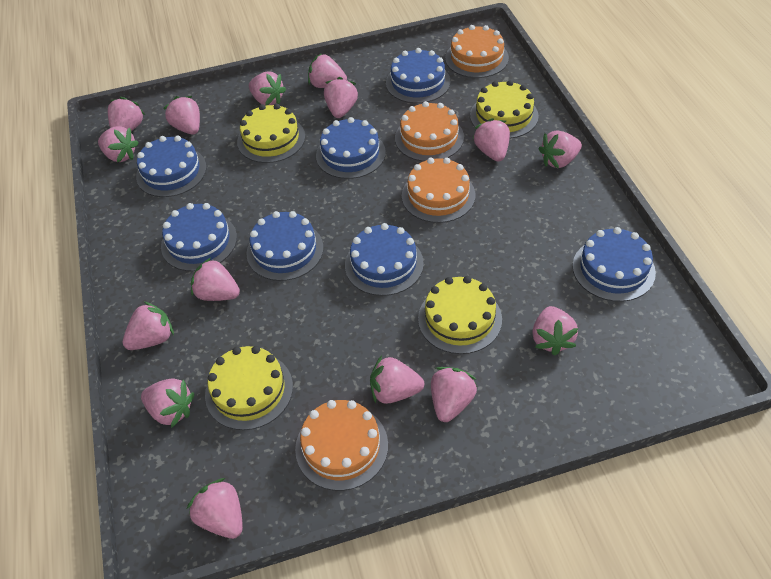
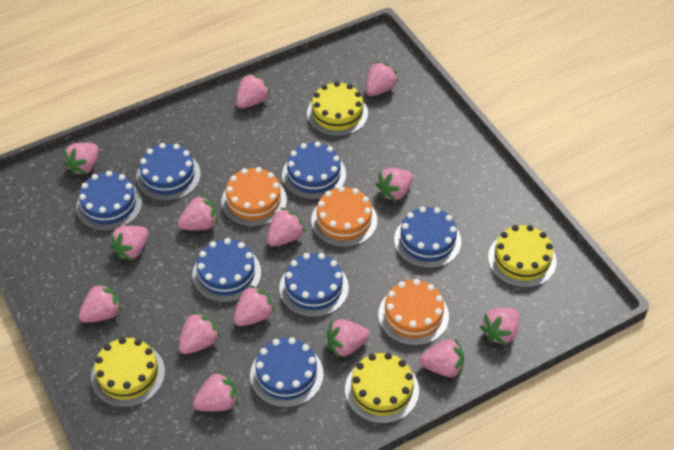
orange cake: 4 -> 3
pink strawberry: 15 -> 14

